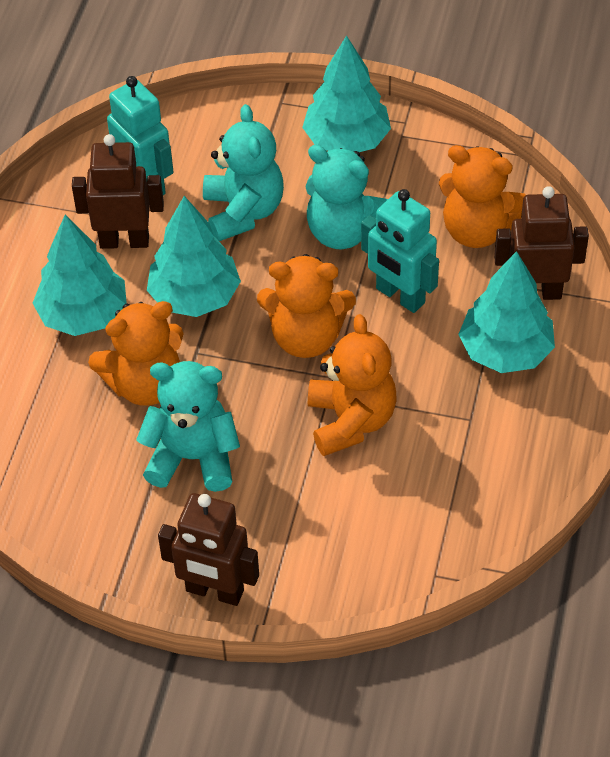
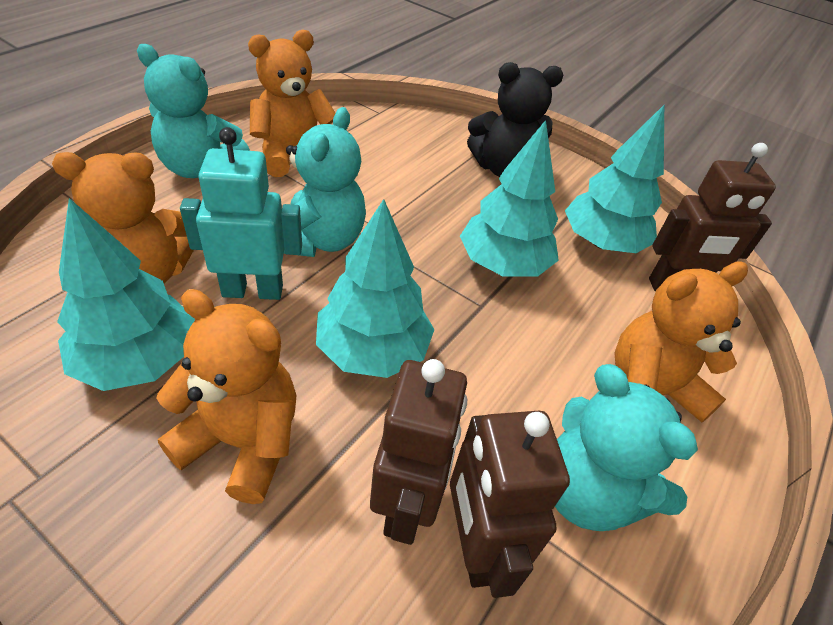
black teddy bear: 0 -> 1
turquoise robot: 2 -> 1

